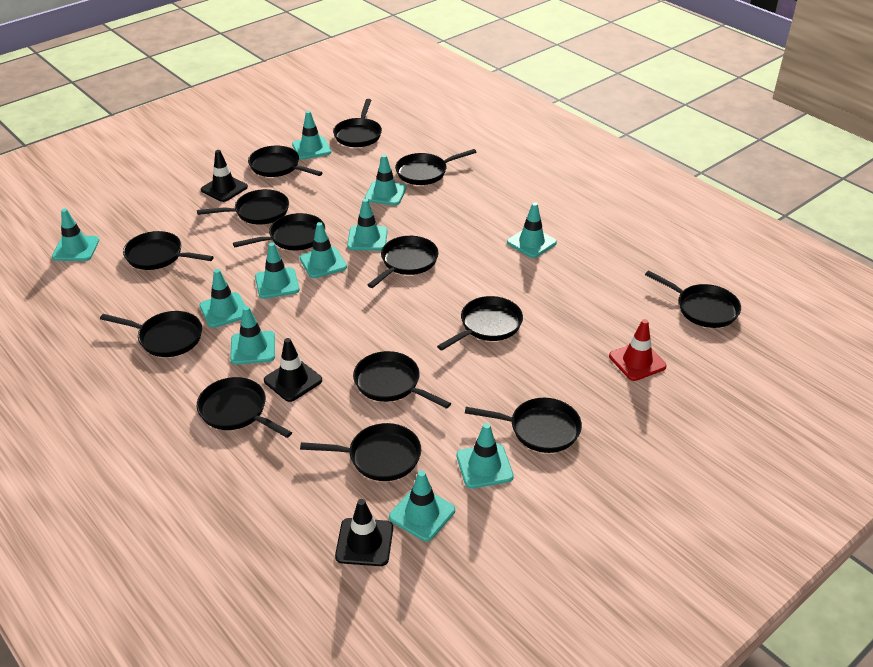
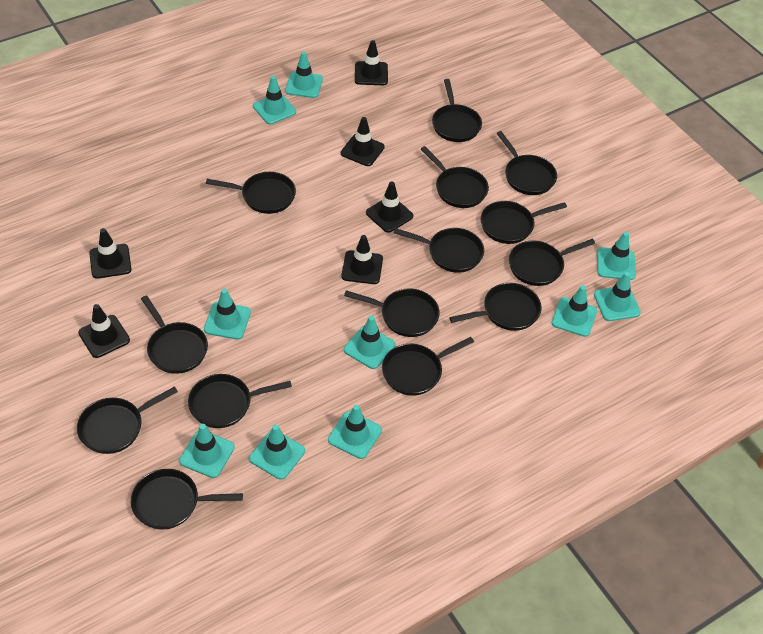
black traffic cone: 3 -> 6
red traffic cone: 1 -> 0
turquoise traffic cone: 11 -> 10

